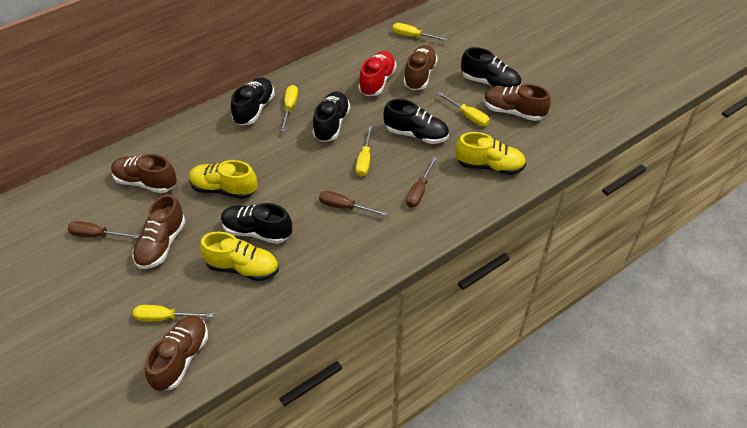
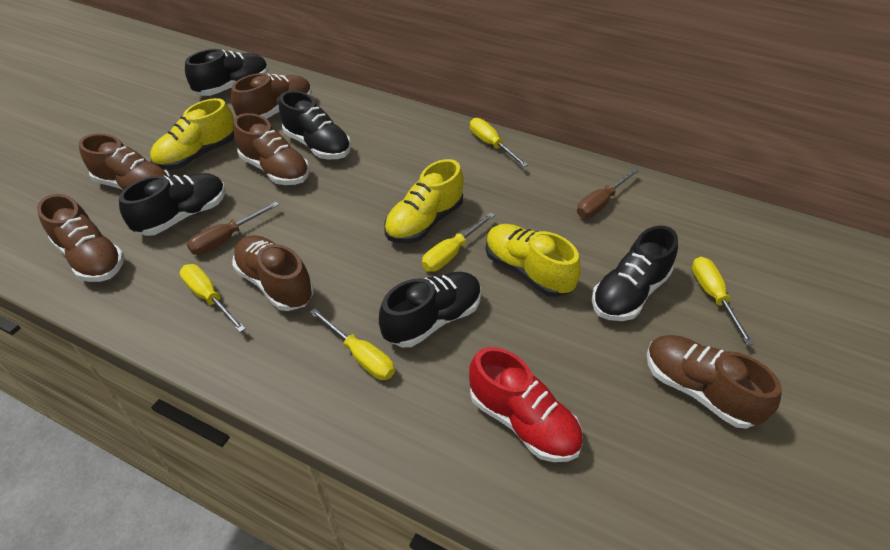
brown screwdriver: 3 -> 2
brown shoe: 5 -> 6

